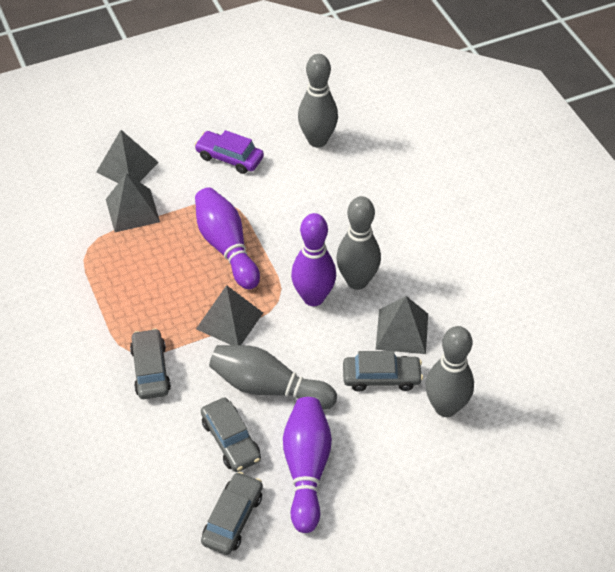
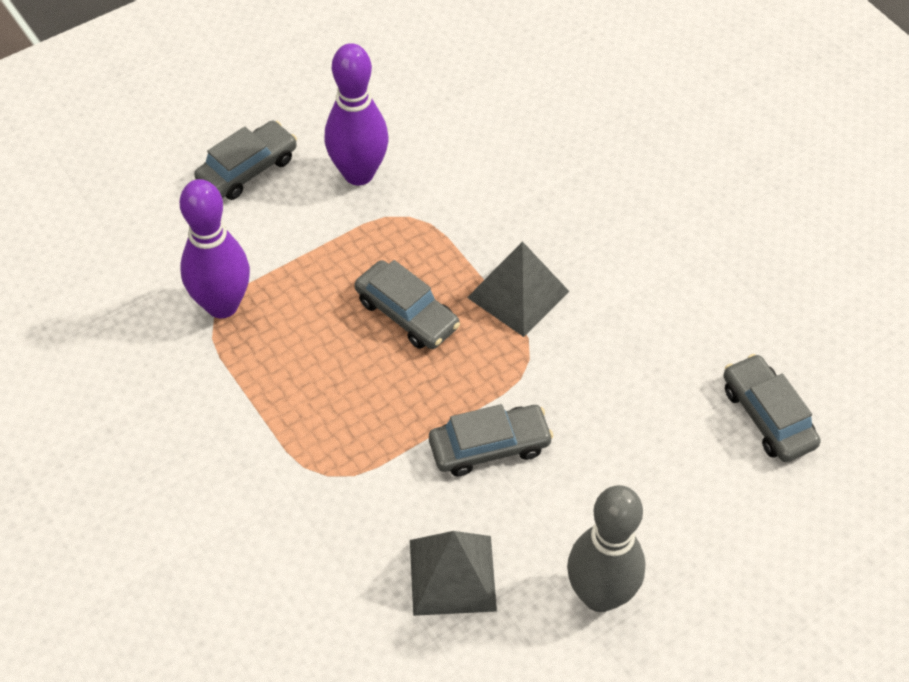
grey bowling pin: 4 -> 1
grey pyramid: 4 -> 2
purple bowling pin: 3 -> 2
purple car: 1 -> 0

